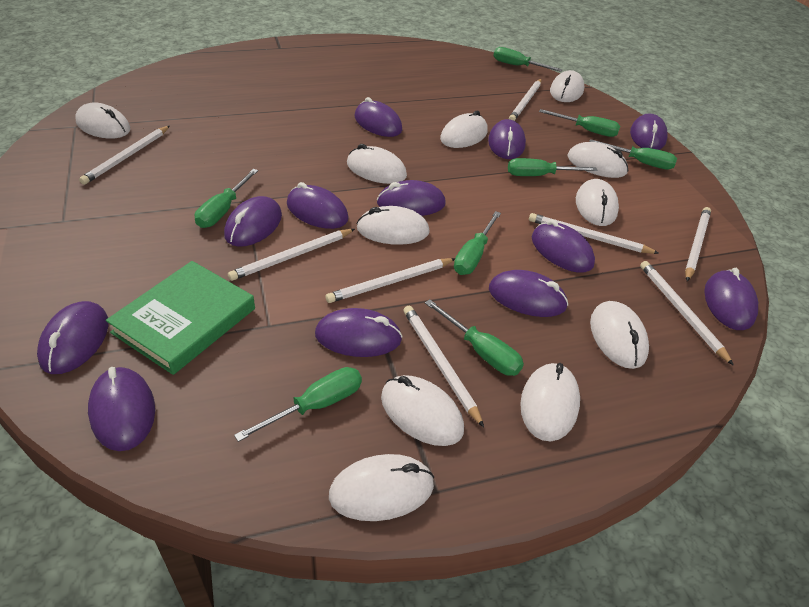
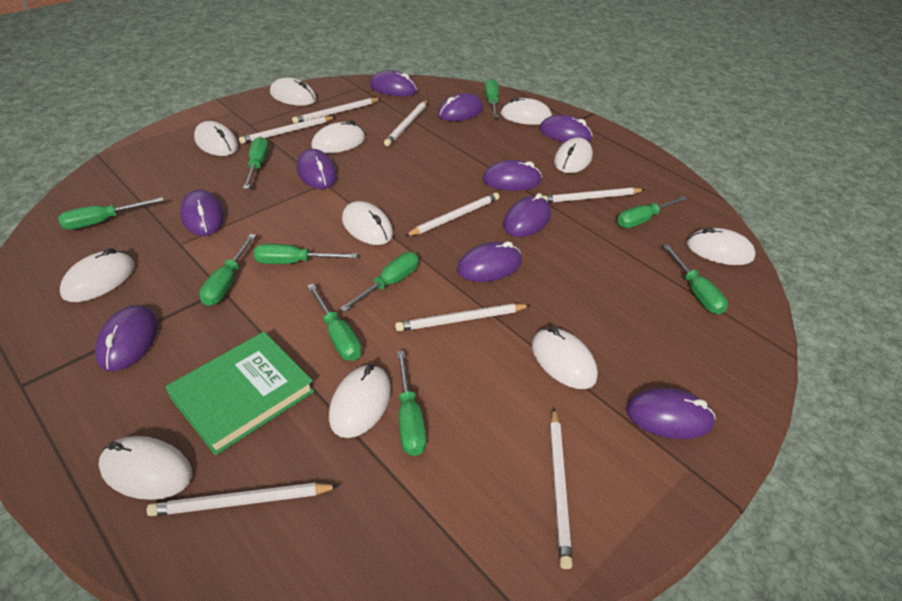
green screwdriver: 8 -> 10
purple mouse: 12 -> 10

